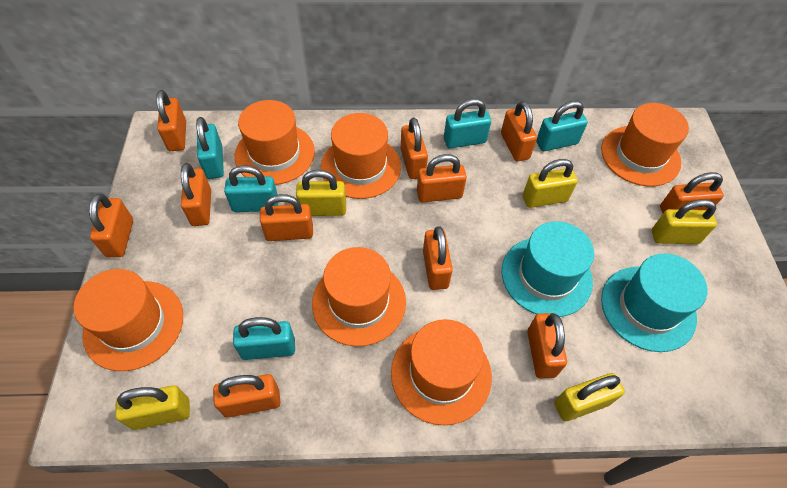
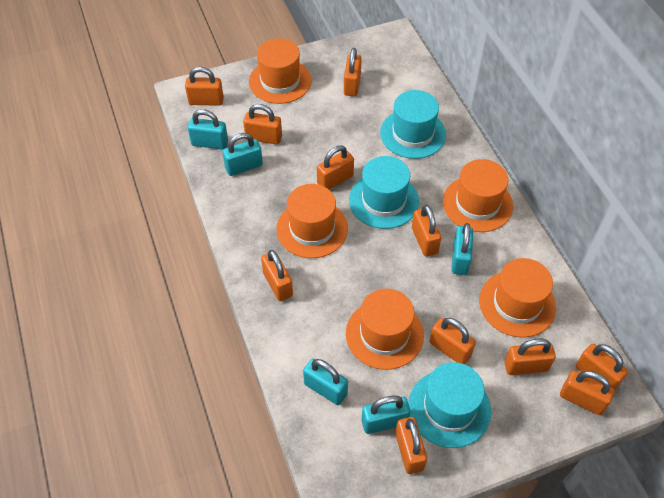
orange hat: 6 -> 5
turquoise hat: 2 -> 3
yellow padlock: 5 -> 0

